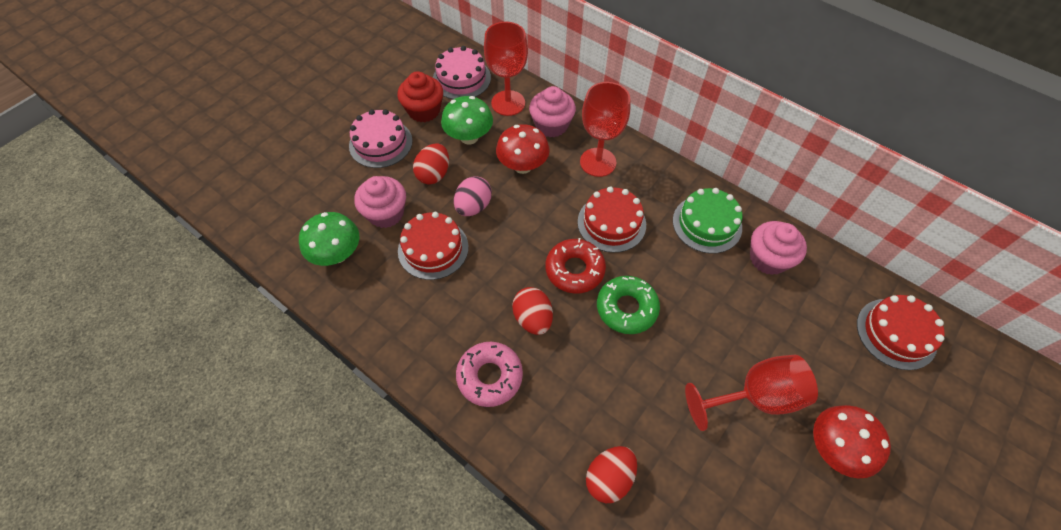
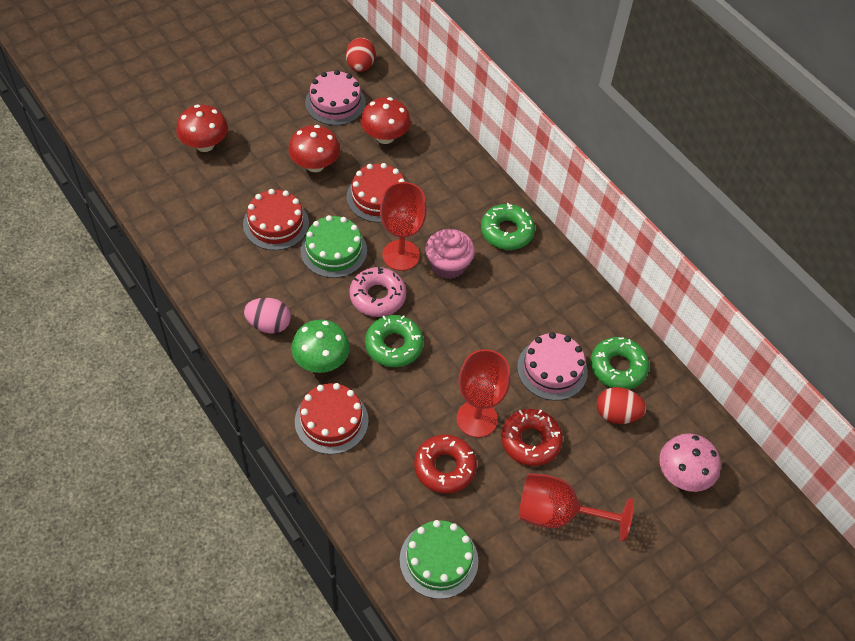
green cake: 1 -> 2
green donut: 1 -> 3
green mushroom: 2 -> 1
pink cupcake: 3 -> 1
pink mushroom: 0 -> 1
red cupcake: 1 -> 0
red donut: 1 -> 2
red egg: 3 -> 2
red mushroom: 2 -> 3

